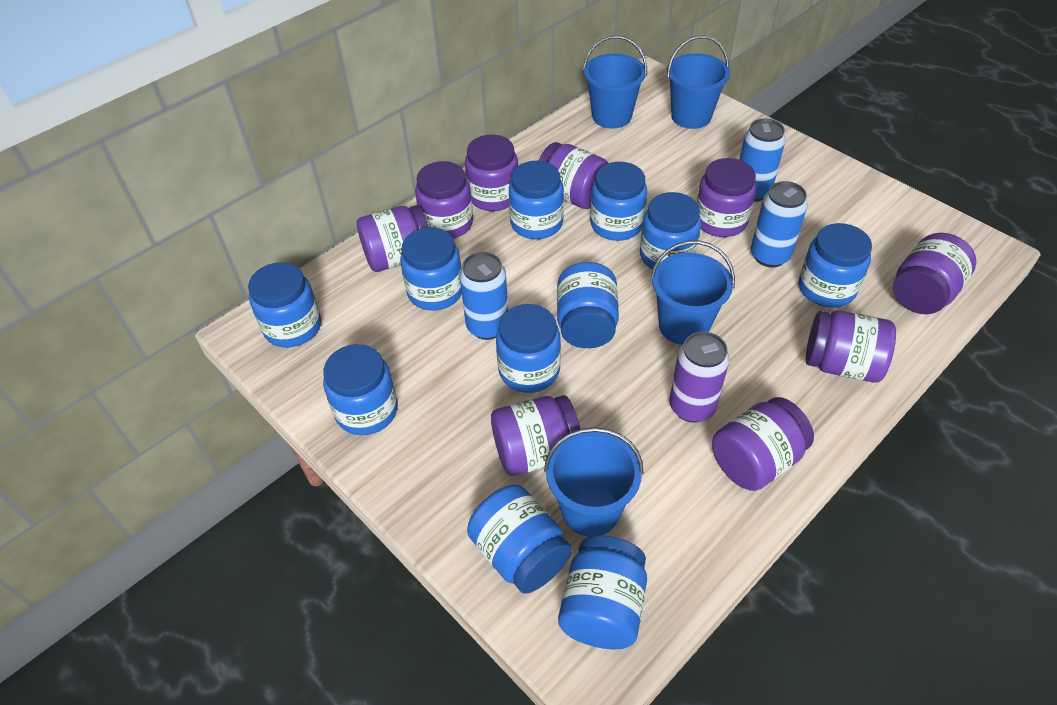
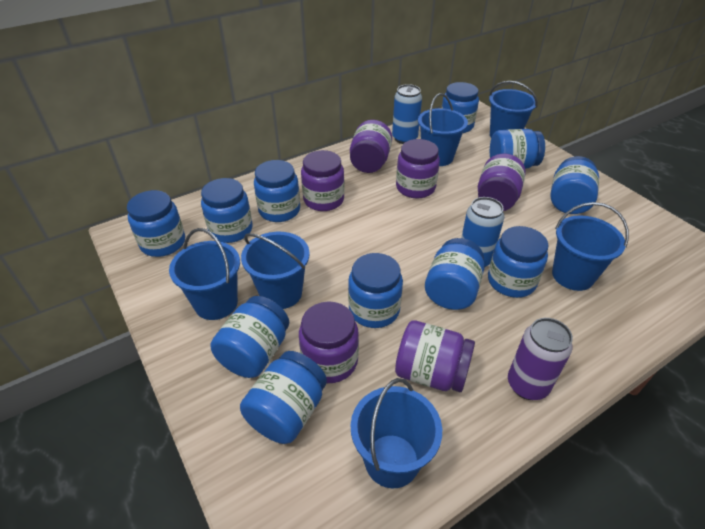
blue bucket: 4 -> 6
blue can: 3 -> 2
purple jar: 9 -> 6

